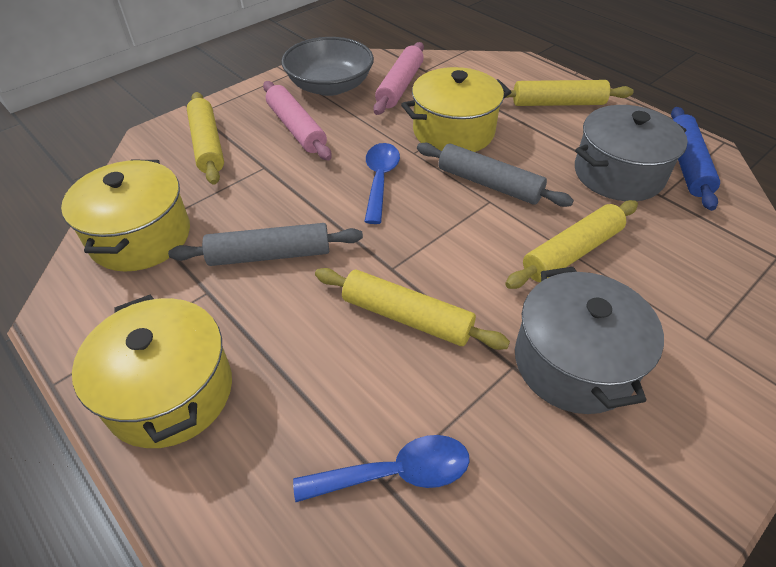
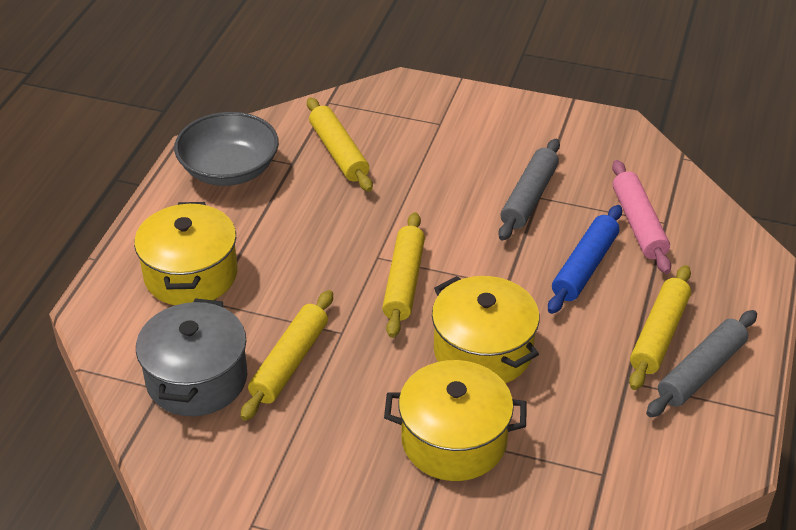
blue spoon: 2 -> 0
grey pot: 2 -> 1
pink rolling pin: 2 -> 1

